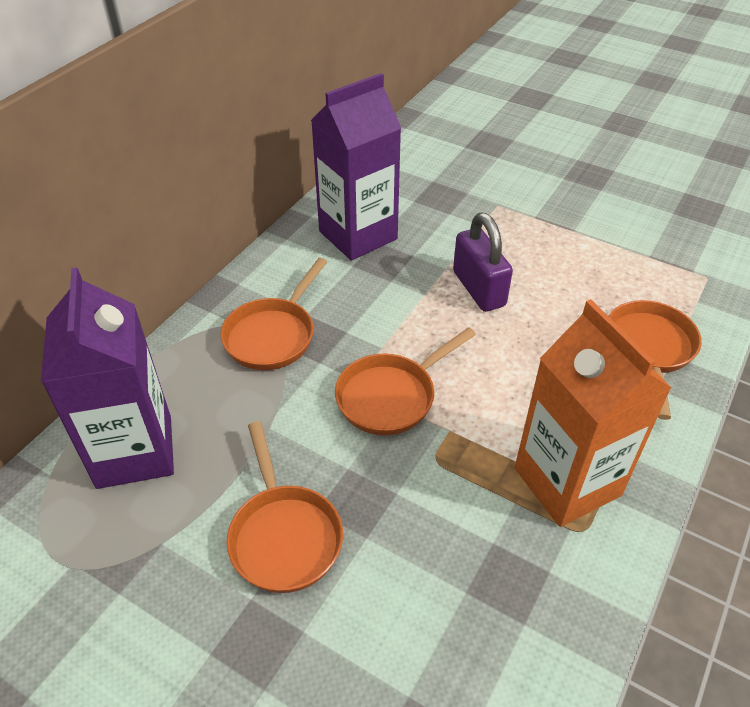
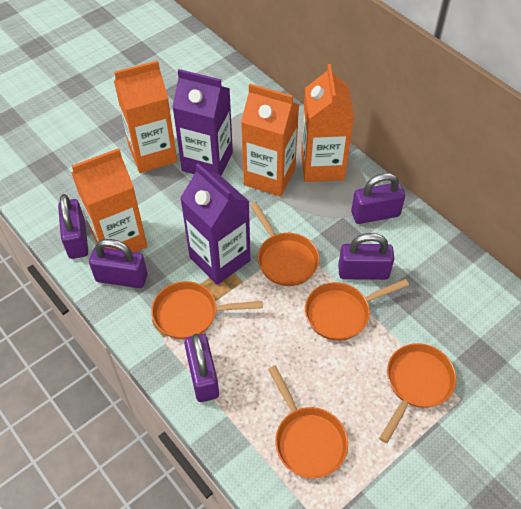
orange carton: 1 -> 4
orange pan: 4 -> 5
purple padlock: 1 -> 5

